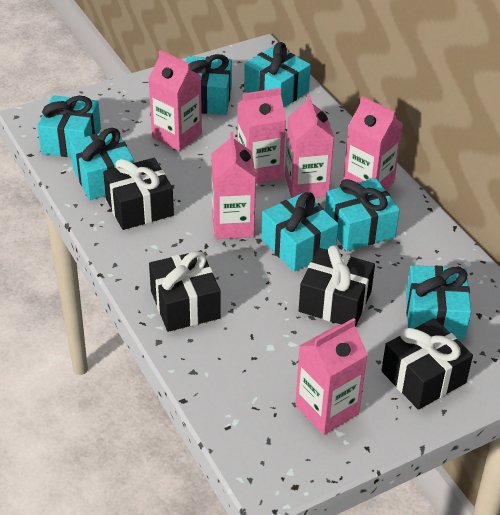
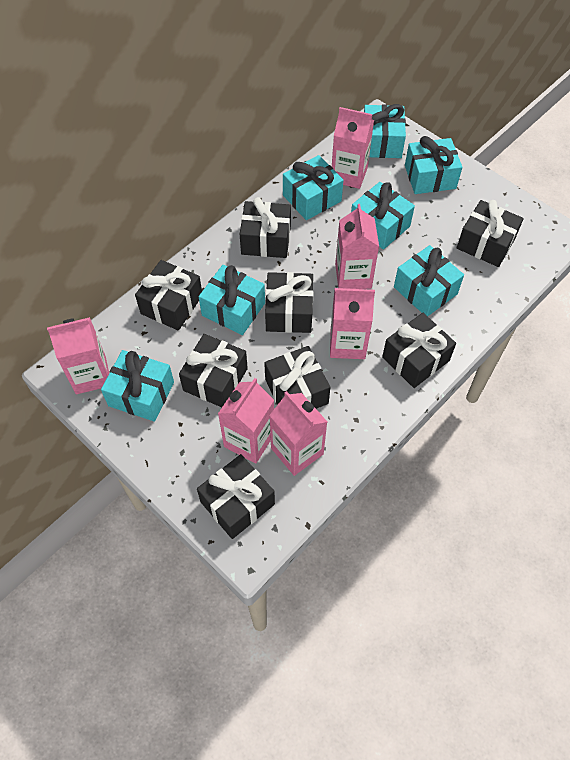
black gift: 4 -> 8

